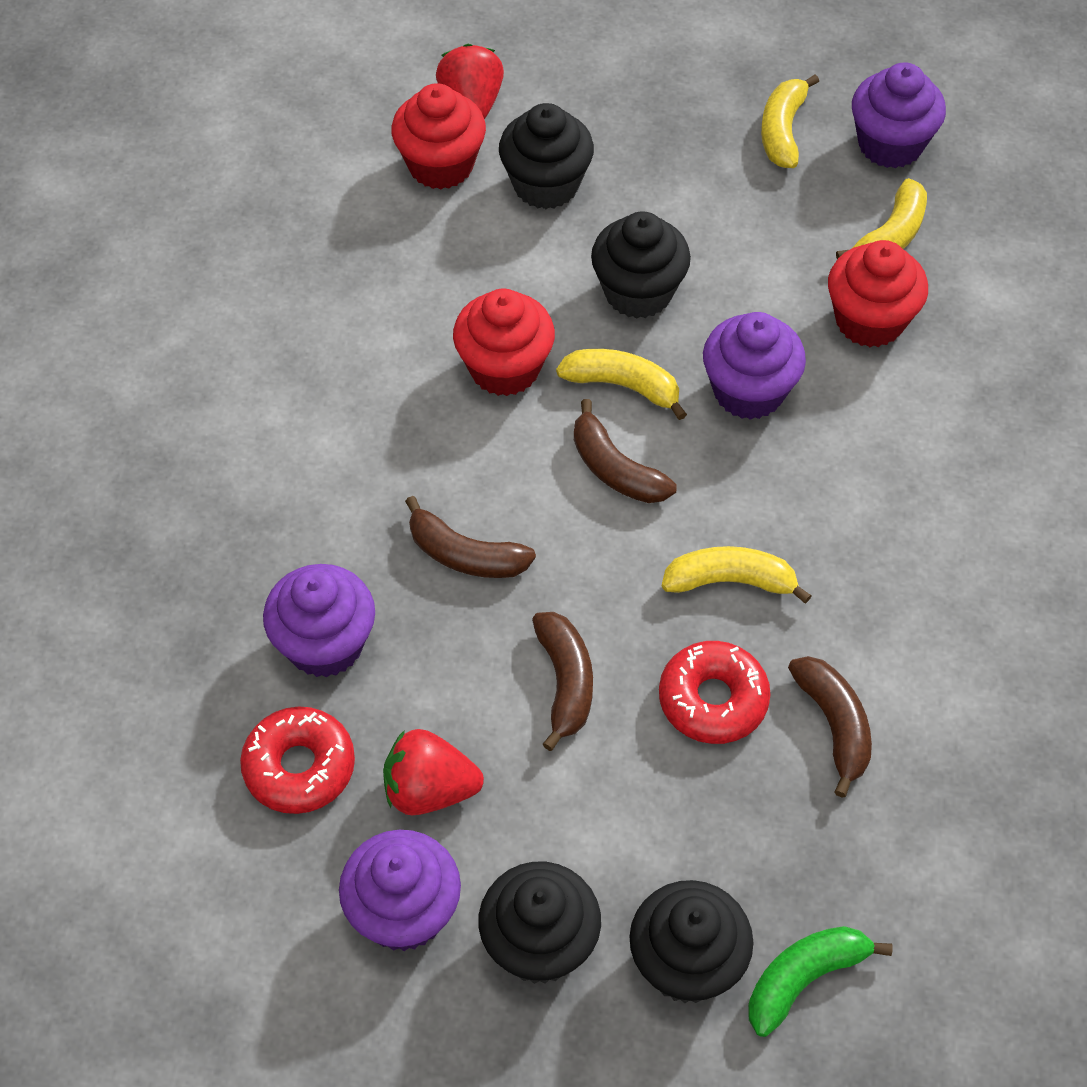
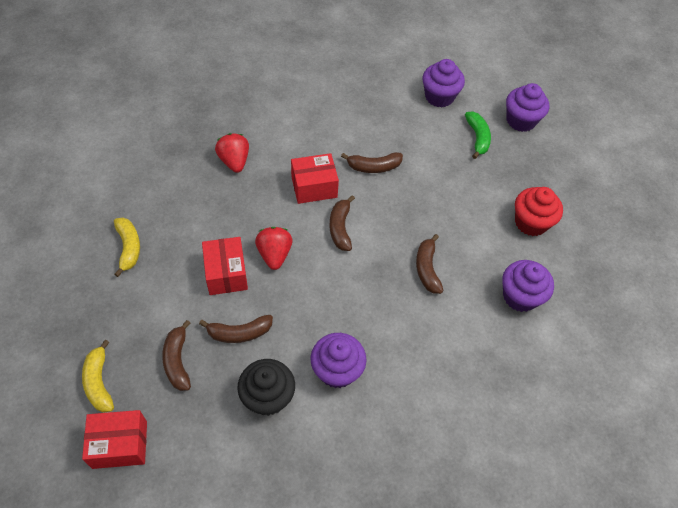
black cupcake: 4 -> 1
brown banana: 4 -> 5
red box: 0 -> 3
red cupcake: 3 -> 1
red donut: 2 -> 0
yellow banana: 4 -> 2

